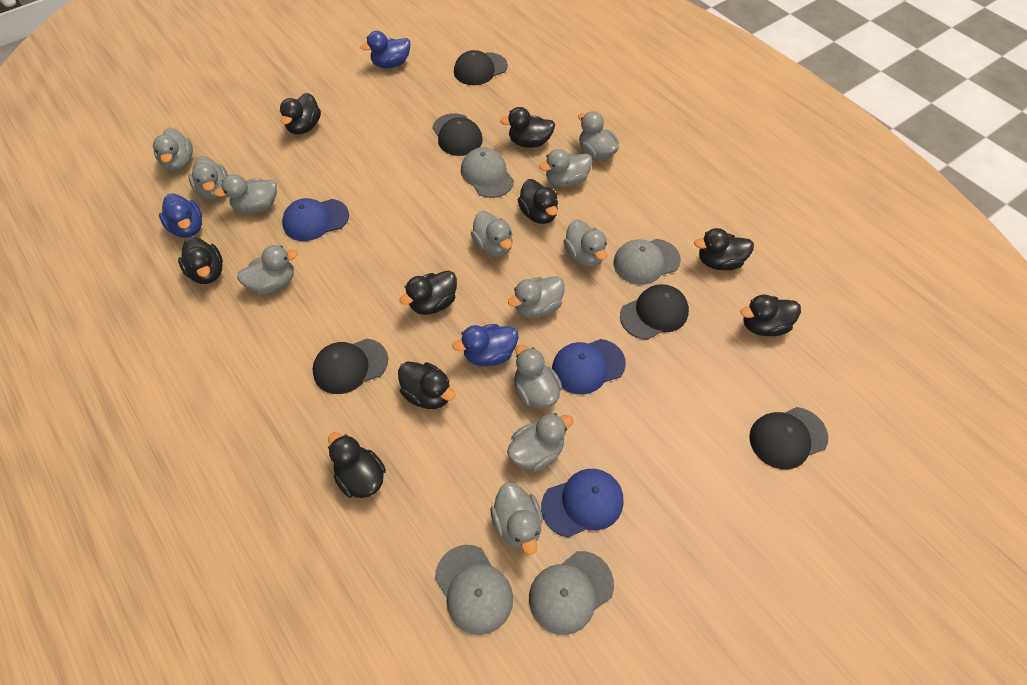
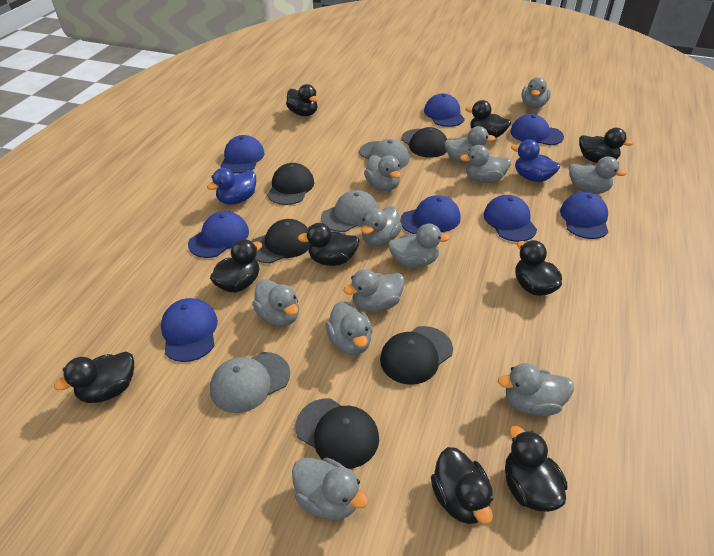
blue cap: 3 -> 8
blue duck: 3 -> 2
grey cap: 4 -> 3

